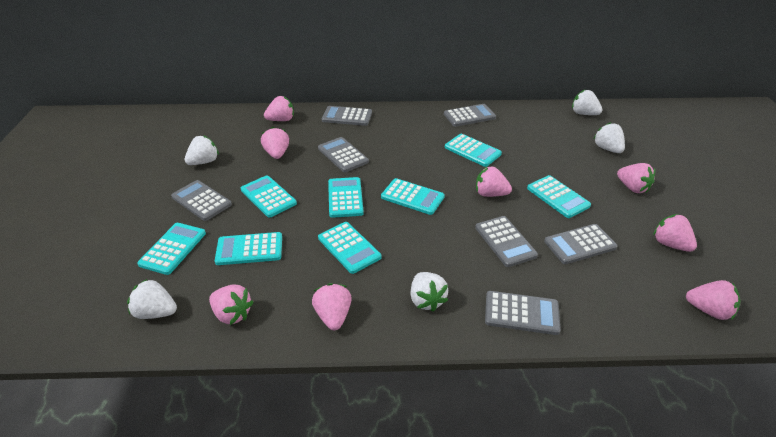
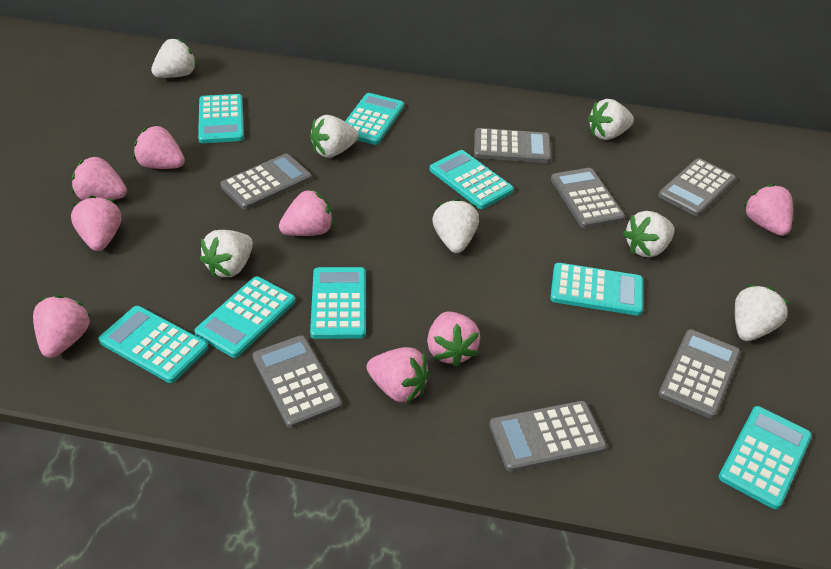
white strawberry: 5 -> 7

